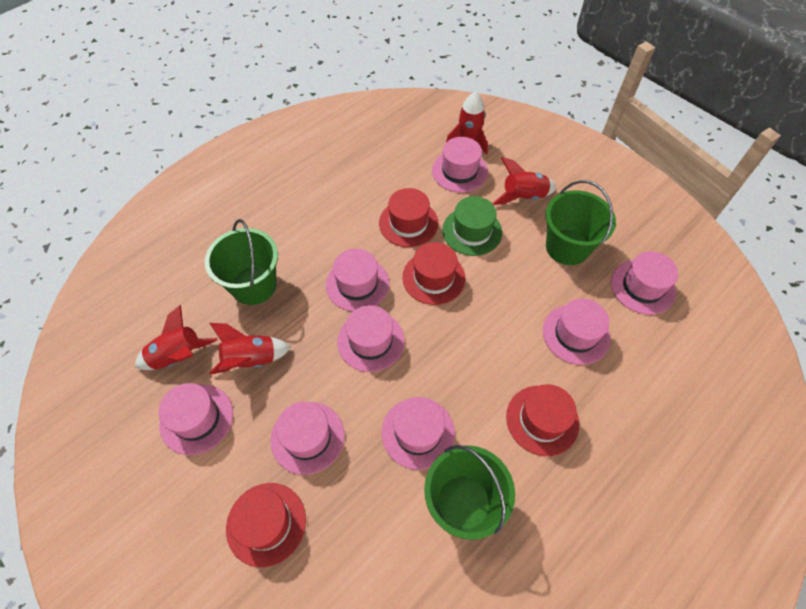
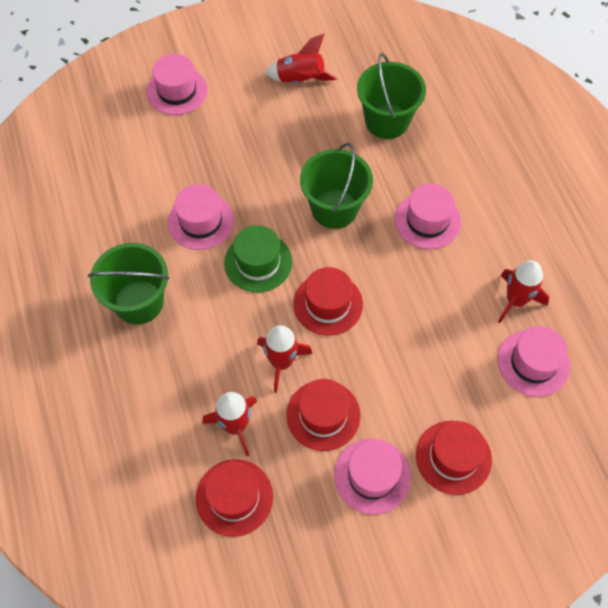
pink hat: 8 -> 5

